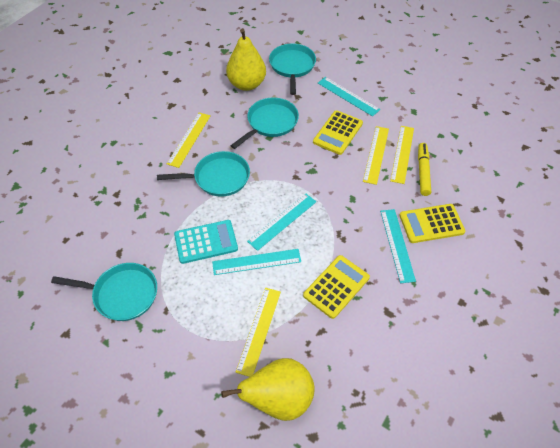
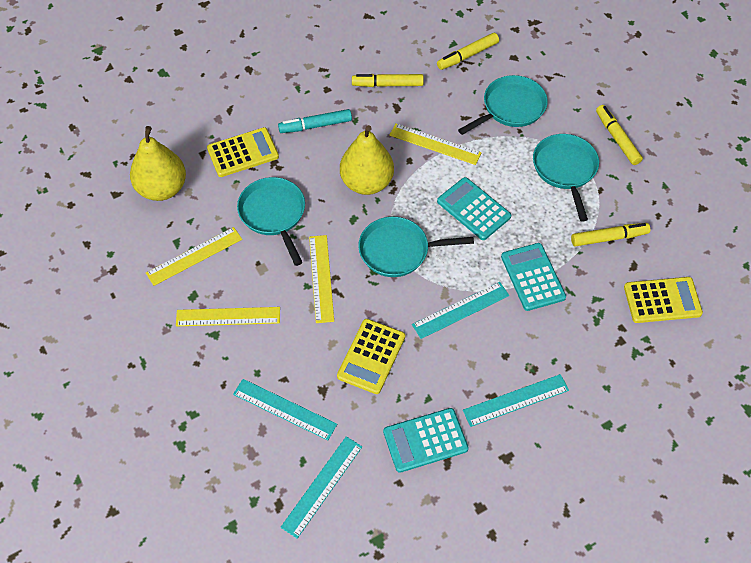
turquoise calculator: 1 -> 3
turquoise marker: 0 -> 1
yellow marker: 1 -> 4

